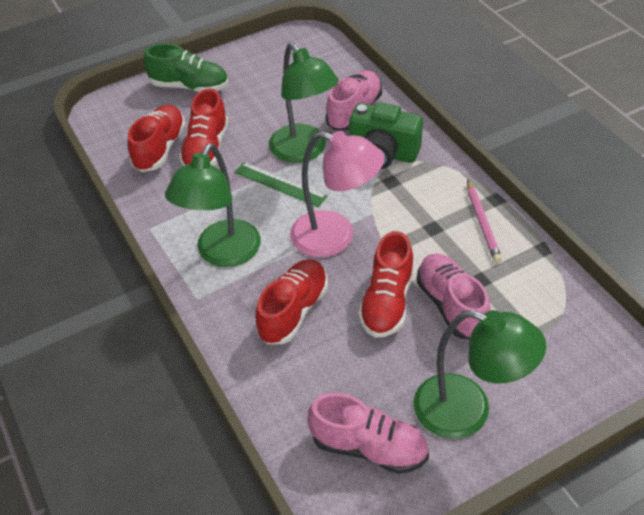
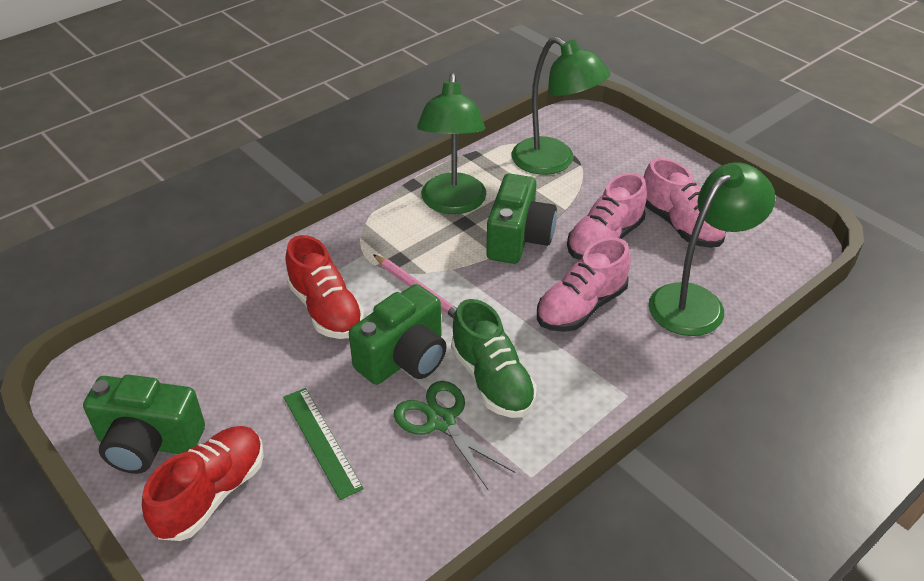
green camera: 1 -> 3
green scissors: 0 -> 1
pink lamp: 1 -> 0
red shoe: 4 -> 2

